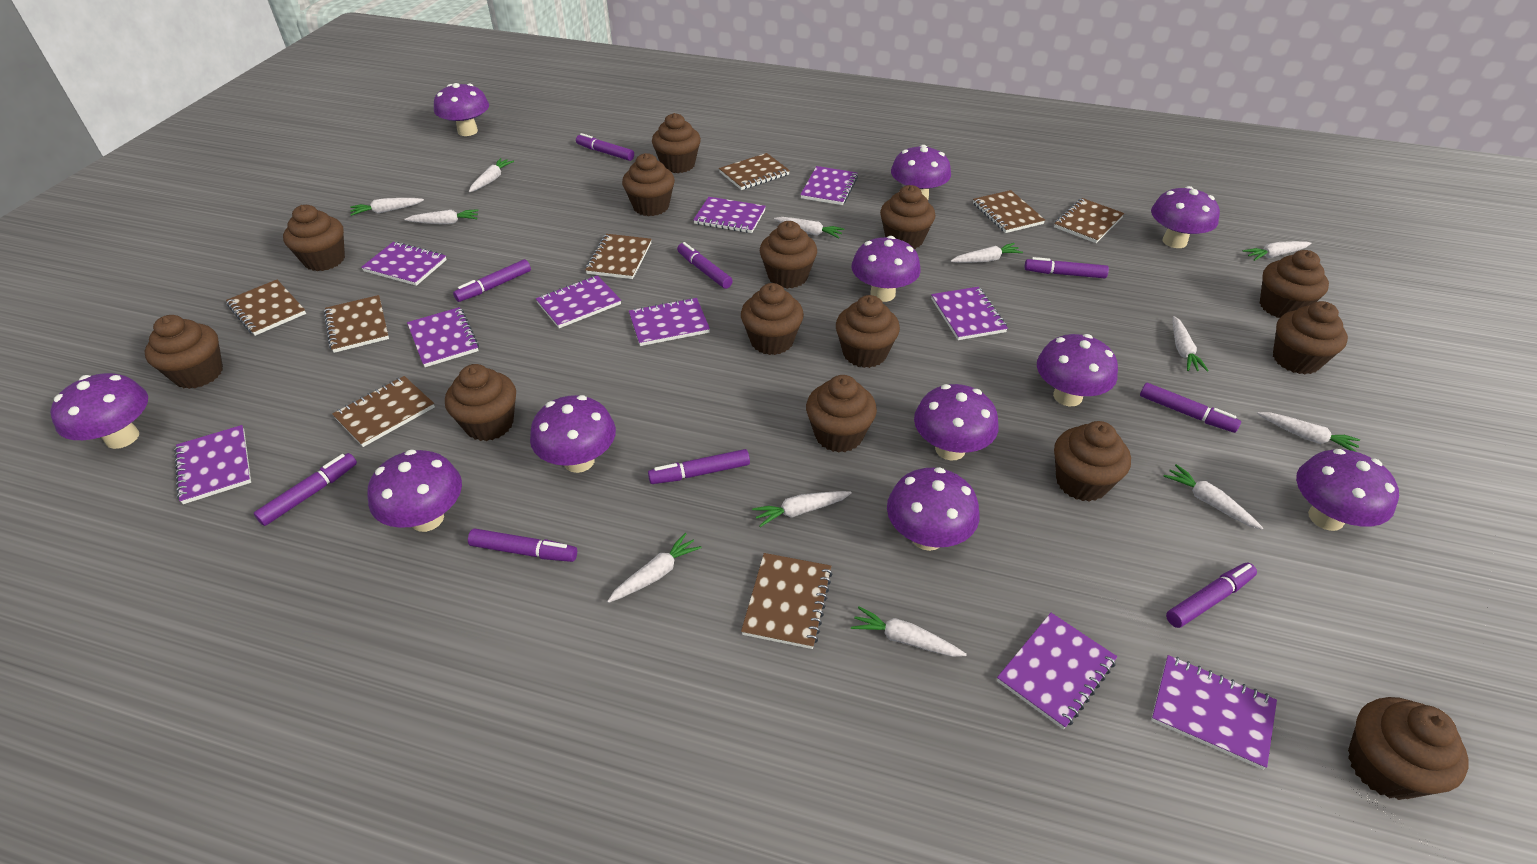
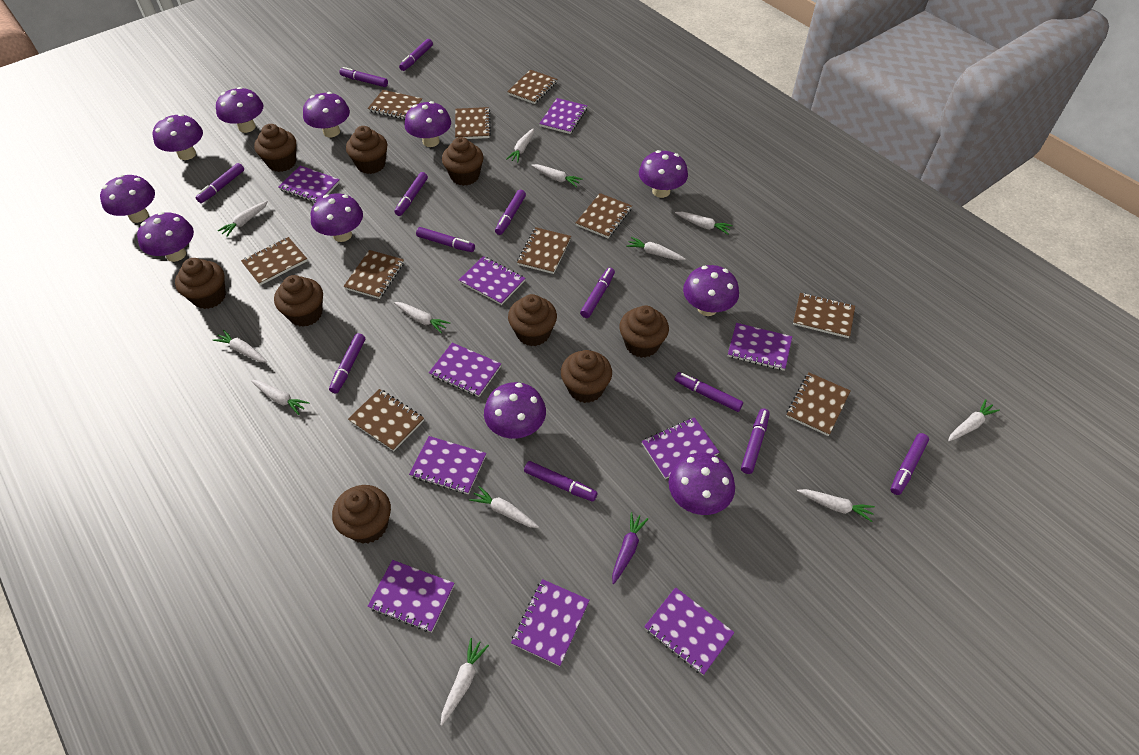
brown cupcake: 14 -> 9
brown notebook: 8 -> 10
purple carrot: 0 -> 1
purple marker: 9 -> 12

